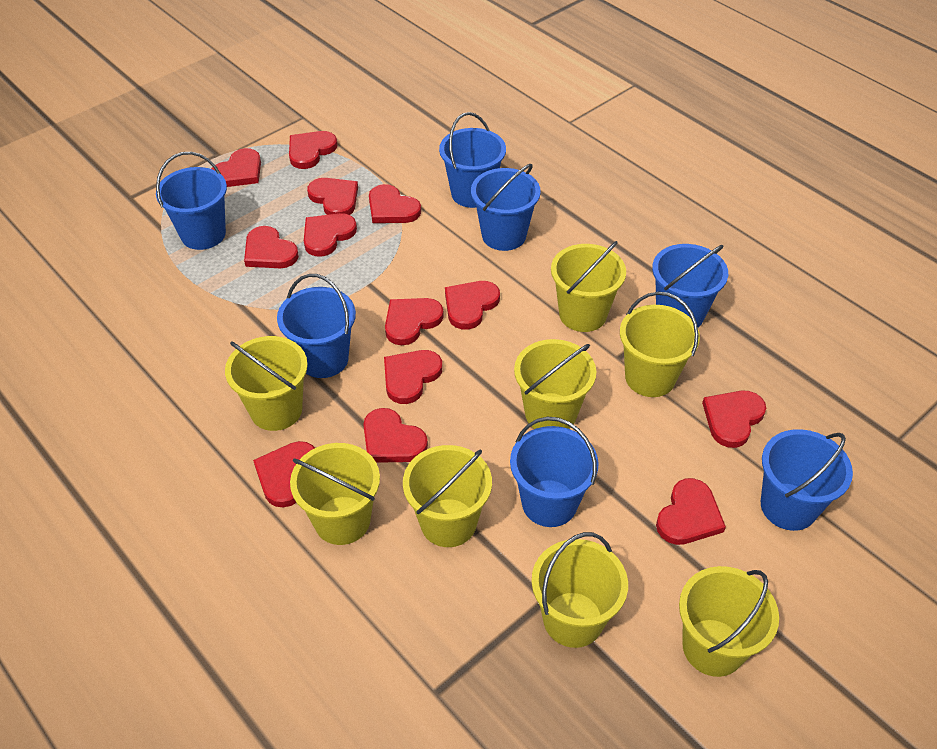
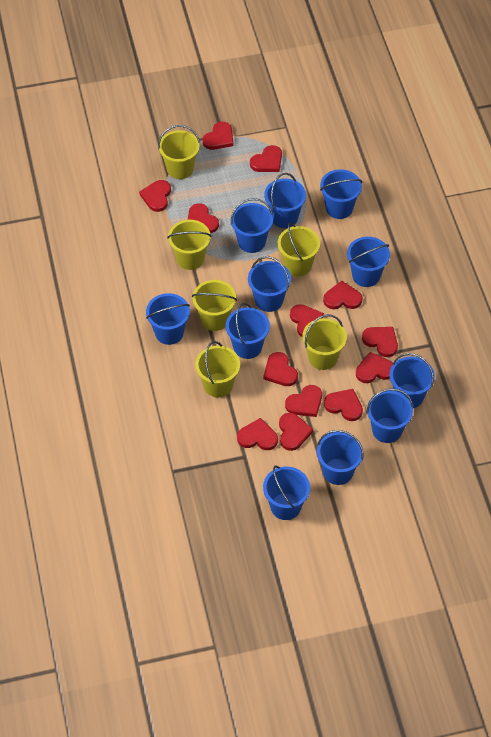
blue bucket: 7 -> 11
yellow bucket: 8 -> 6

